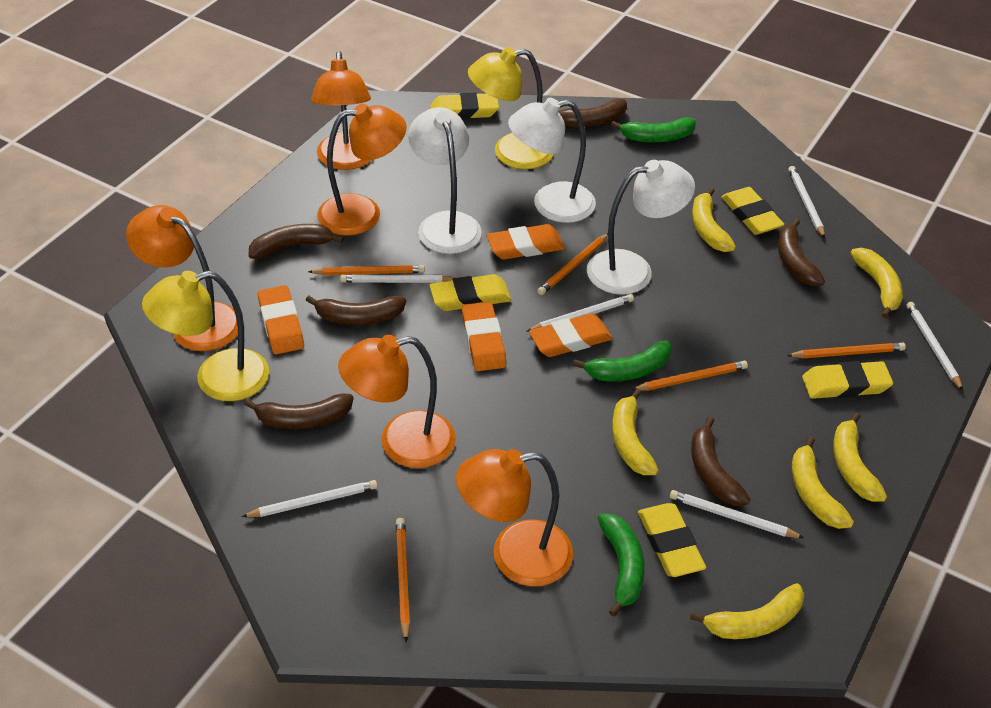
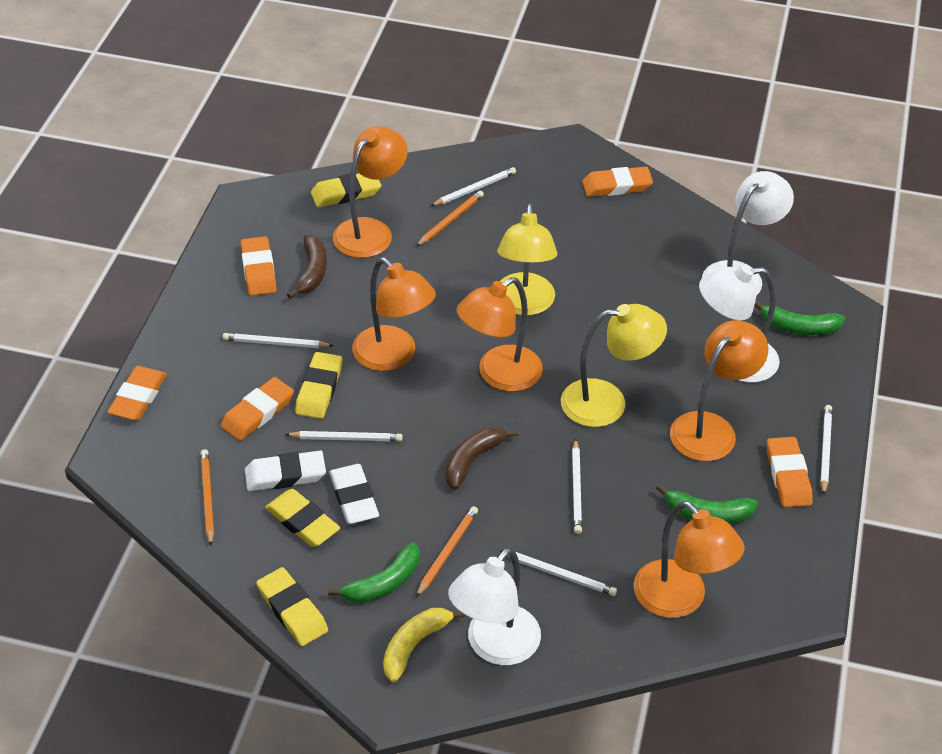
brown banana: 6 -> 2
orange eraser: 4 -> 5
orange pencil: 5 -> 3
white eraser: 0 -> 2
yellow banana: 6 -> 1
yellow eraser: 5 -> 4

